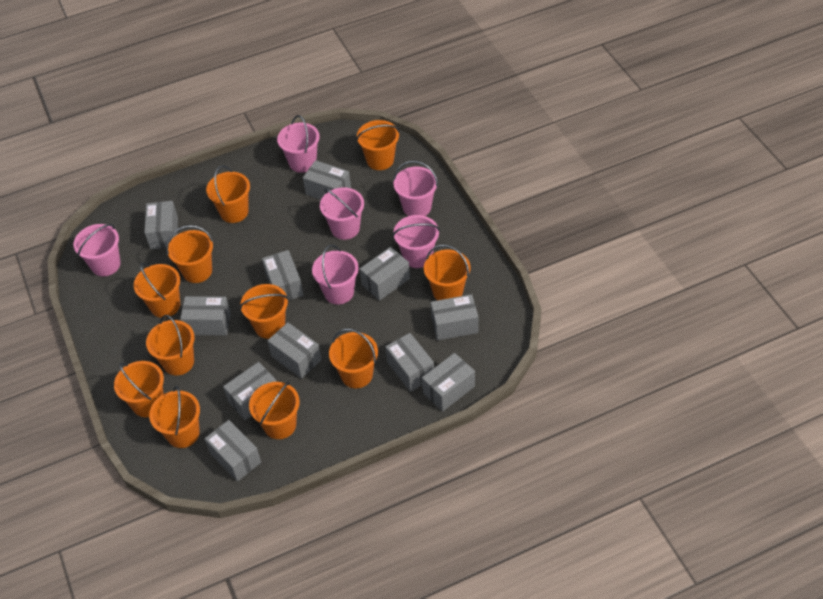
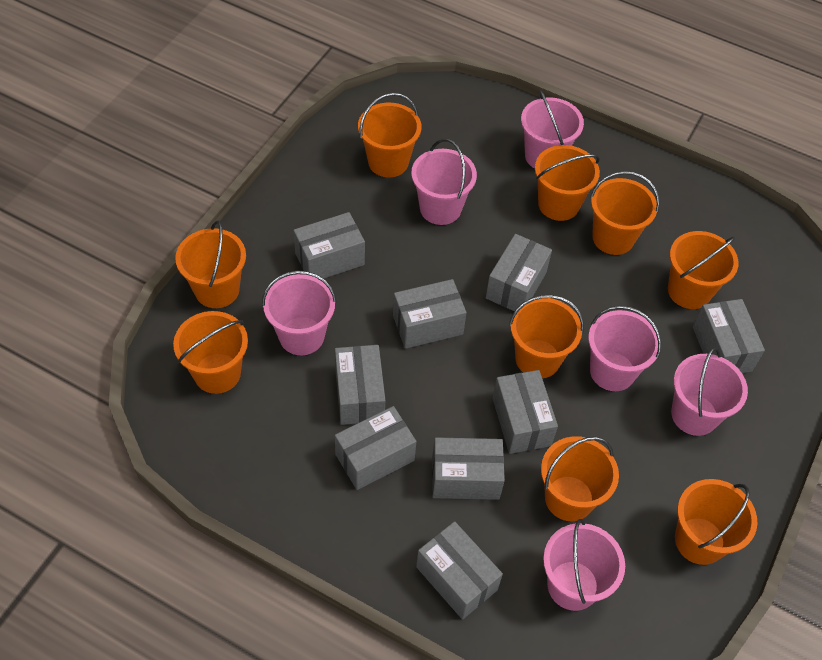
grey box: 11 -> 9
orange bucket: 11 -> 9

